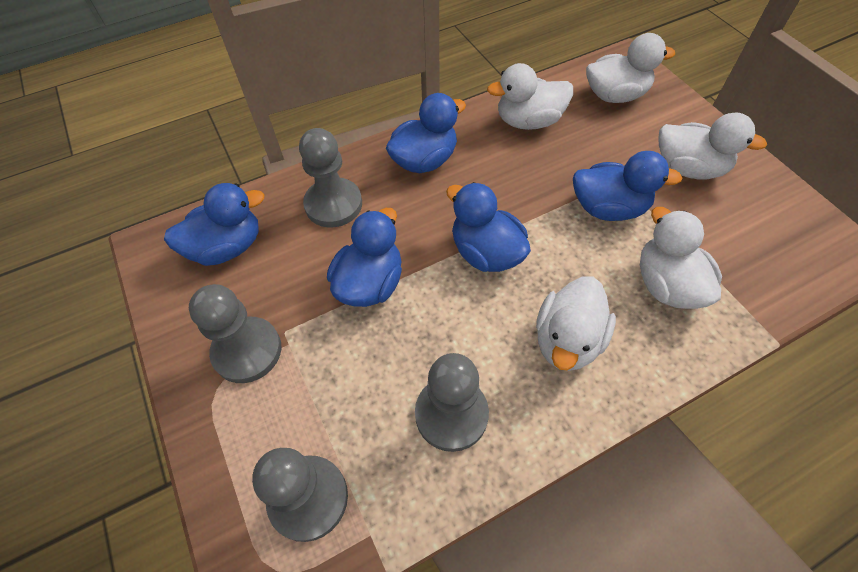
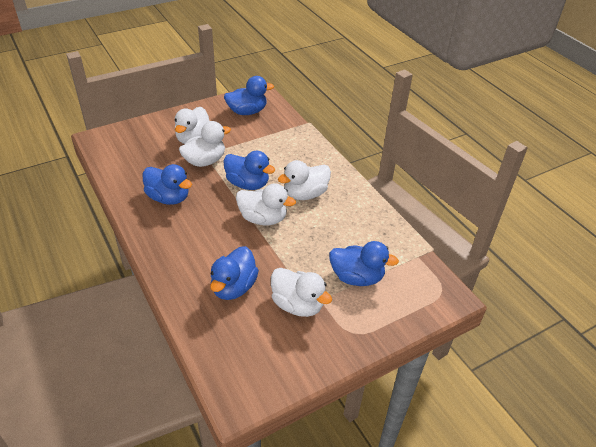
grey pawn: 4 -> 0

